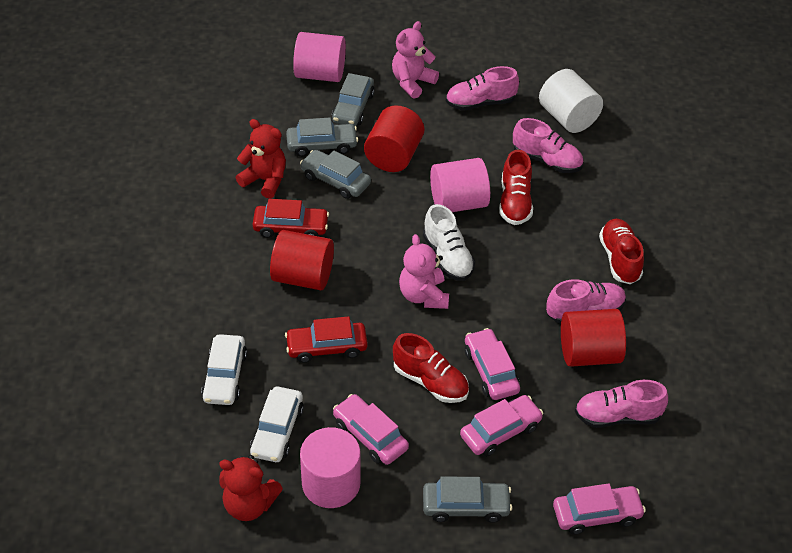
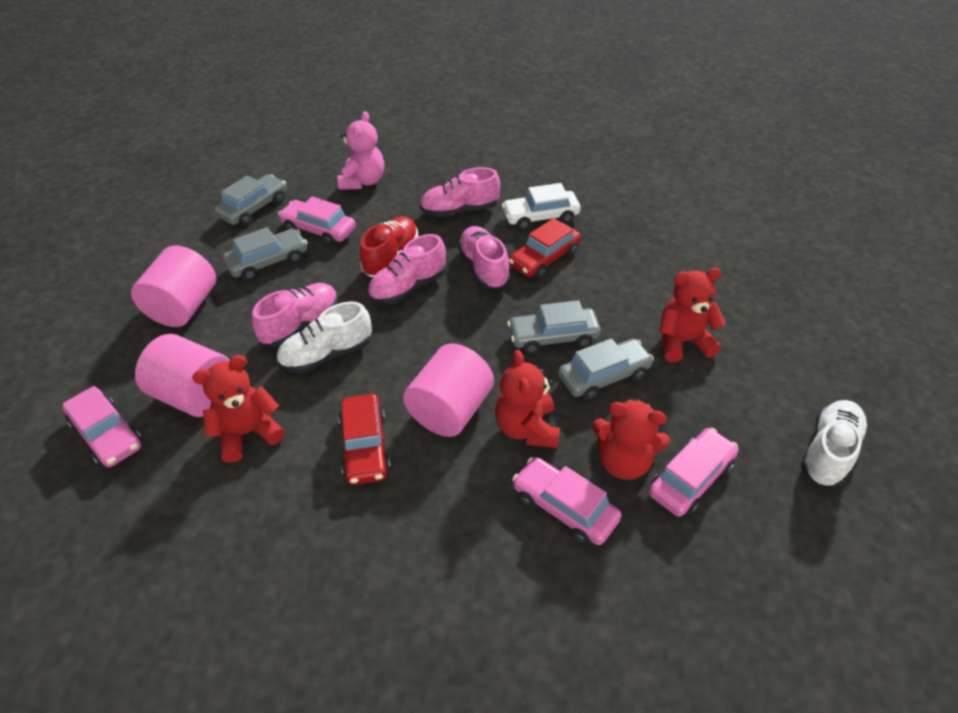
pink teddy bear: 2 -> 1
red cylinder: 3 -> 0
red shoe: 3 -> 1
red teddy bear: 2 -> 4
white car: 2 -> 1
white cylinder: 1 -> 0
white shoe: 1 -> 2

